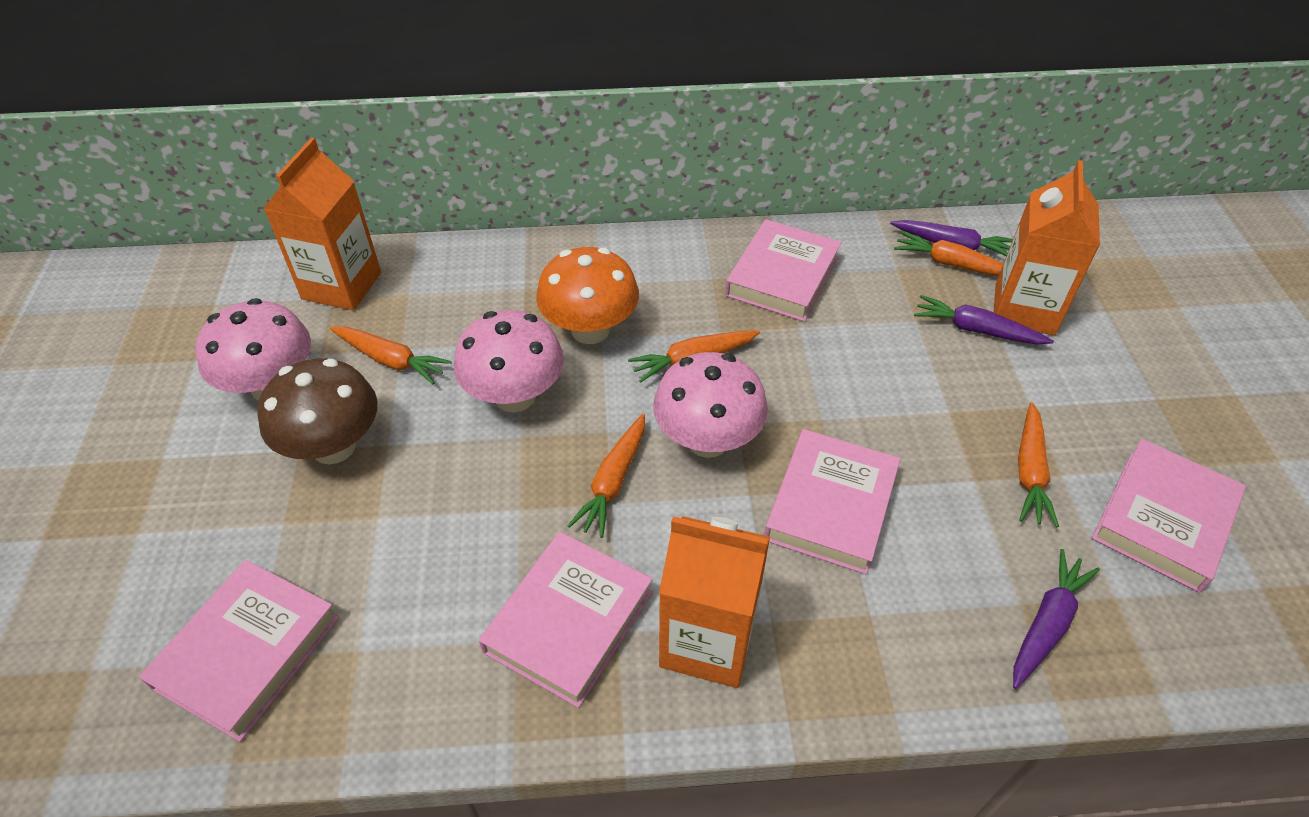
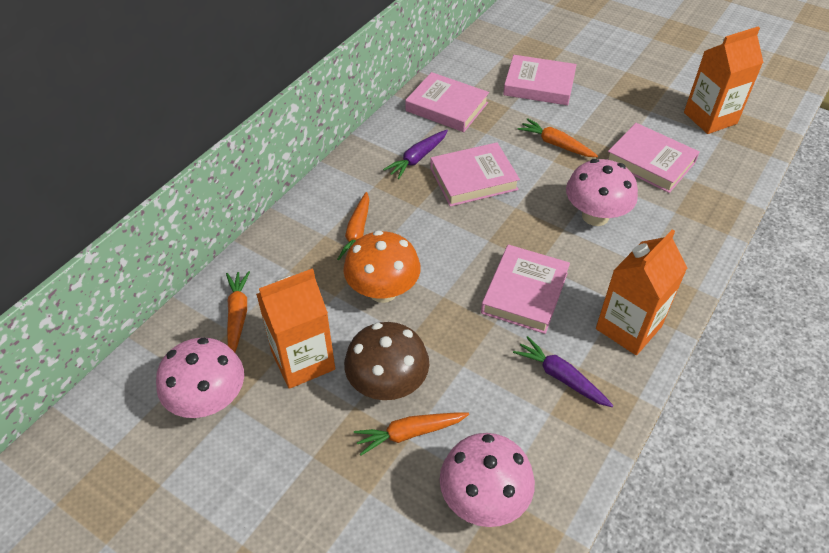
orange carrot: 5 -> 4
purple carrot: 3 -> 2

